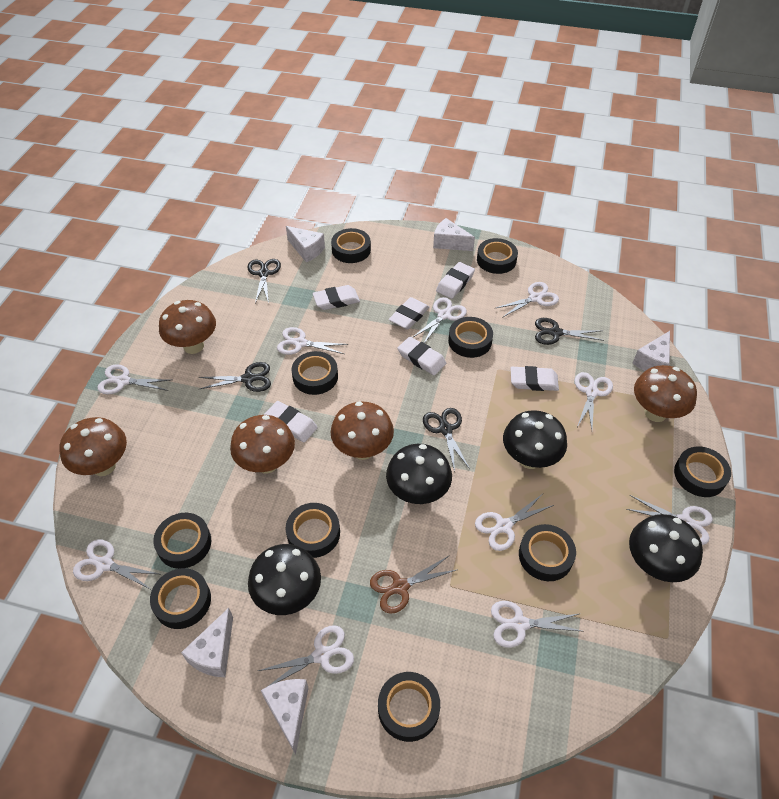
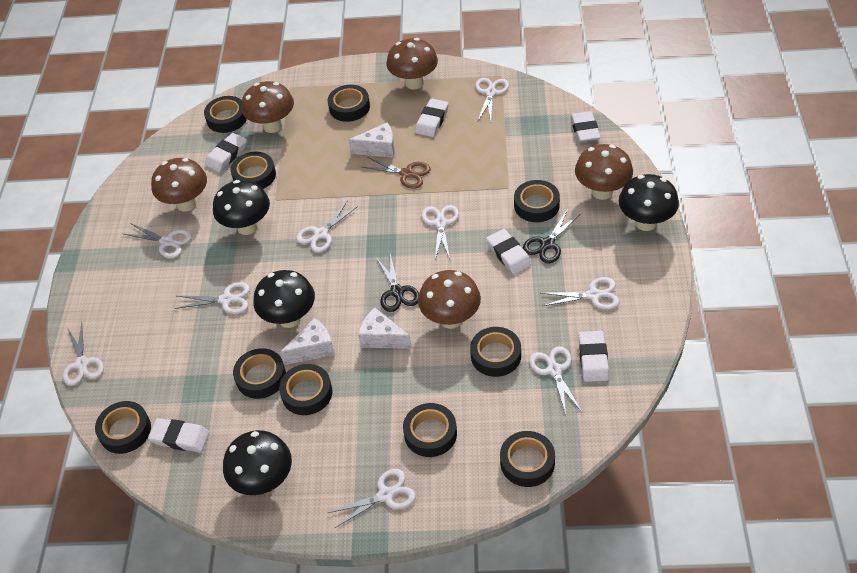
black scissors: 4 -> 2
white cheese: 5 -> 3
white scissors: 10 -> 9

